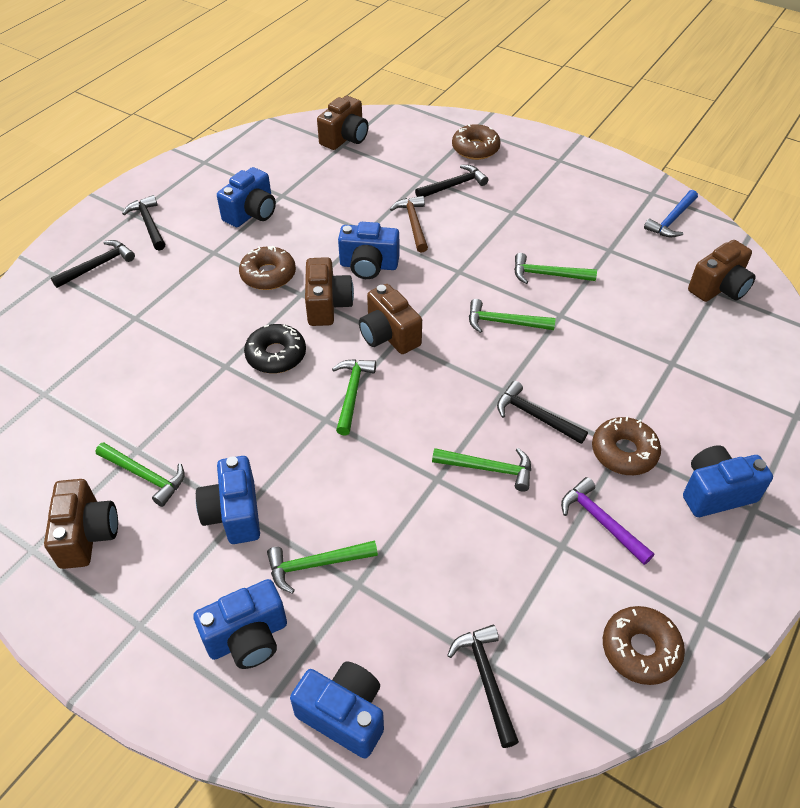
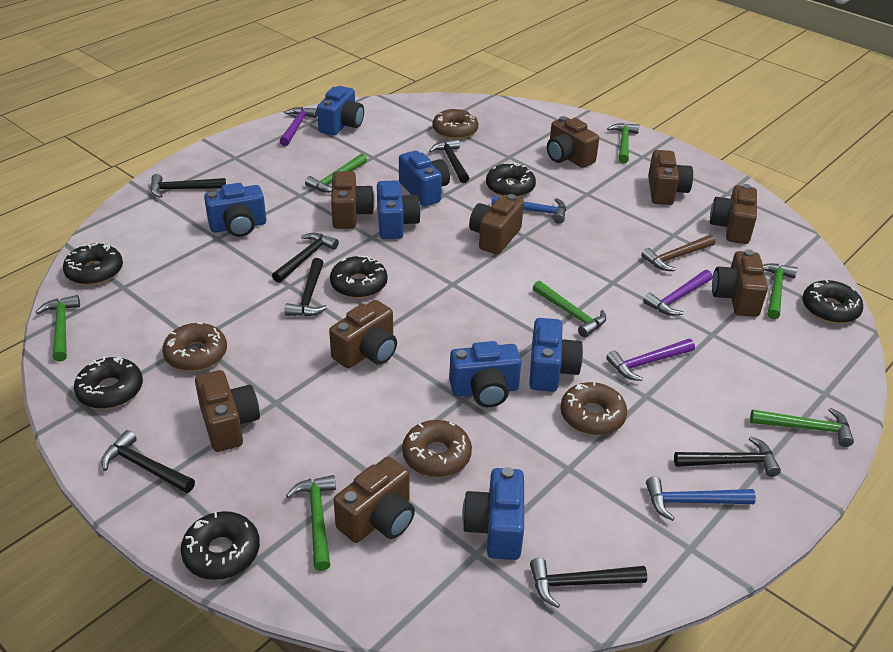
black donut: 1 -> 6
black hammer: 5 -> 7
blue camera: 6 -> 7
blue hammer: 1 -> 2
brown camera: 5 -> 9
green hammer: 6 -> 7
purple hammer: 1 -> 3

